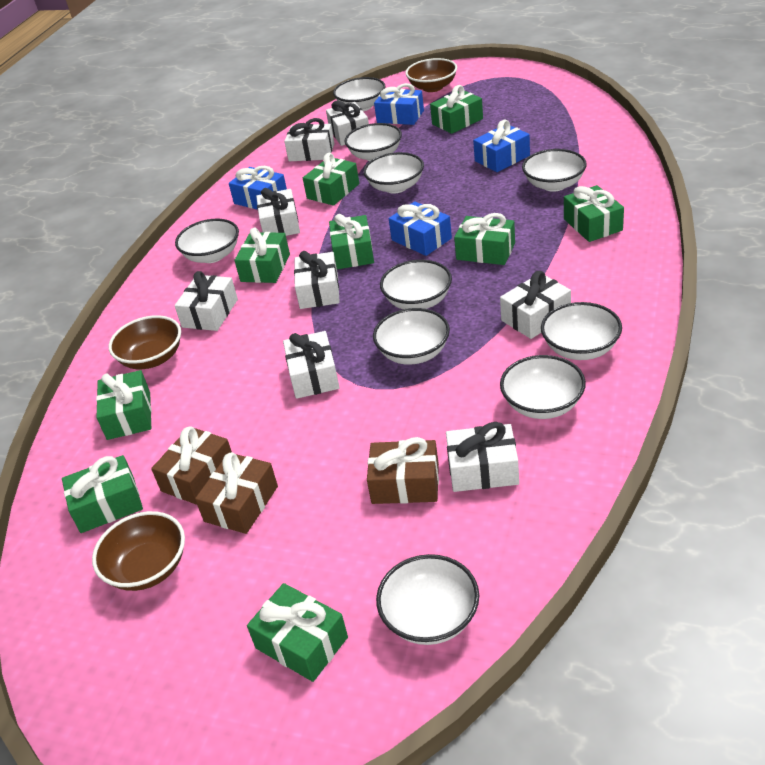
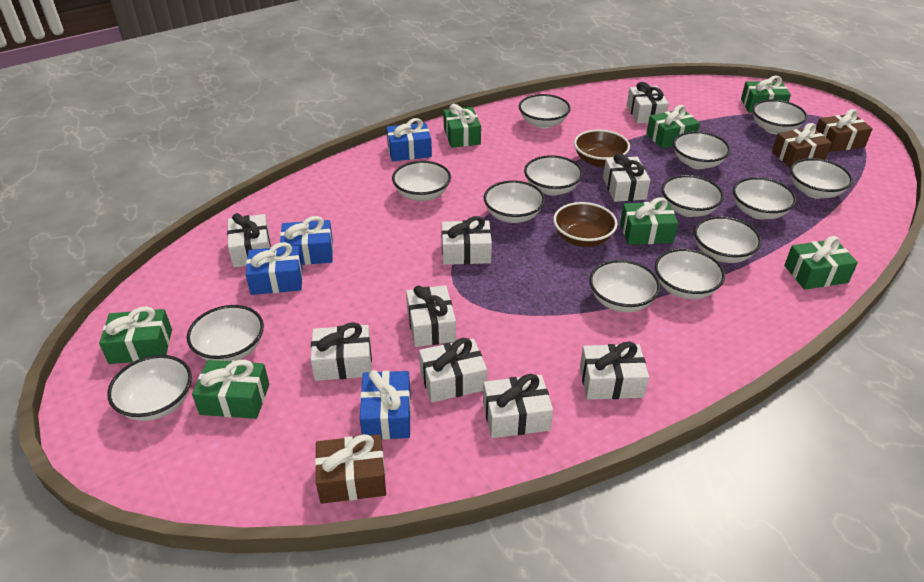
brown bowl: 3 -> 2
green gift: 9 -> 7
white bowl: 10 -> 14
white gift: 8 -> 9

